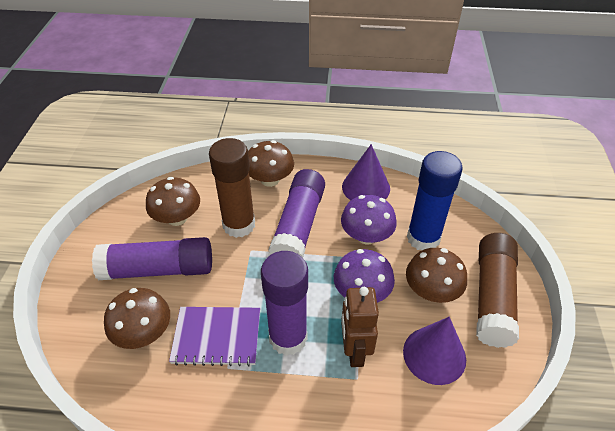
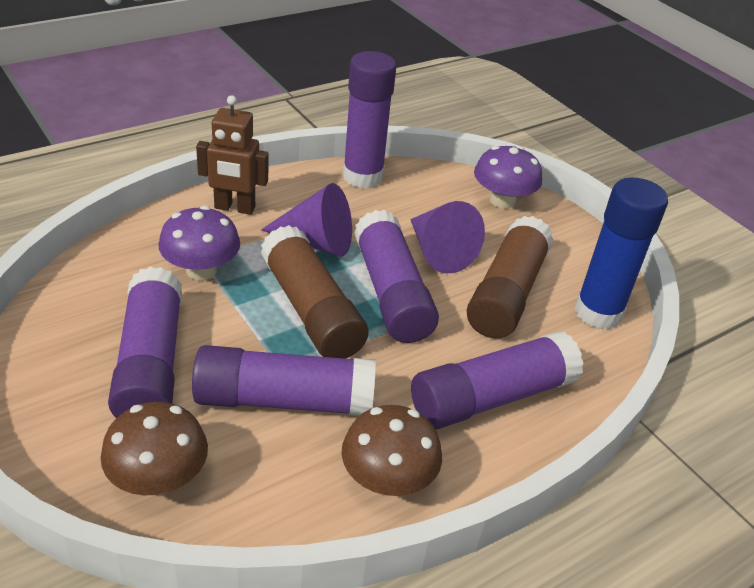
brown mushroom: 4 -> 2
purple glue stick: 3 -> 5
purple notebook: 1 -> 0

